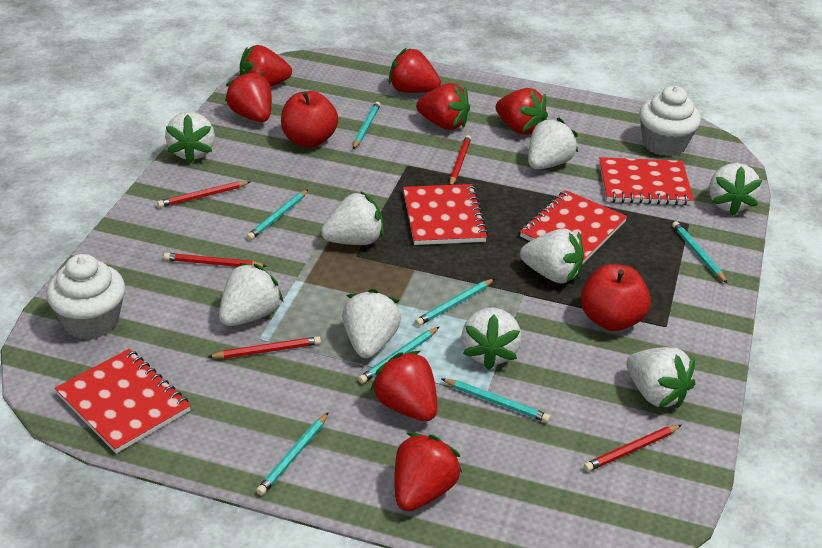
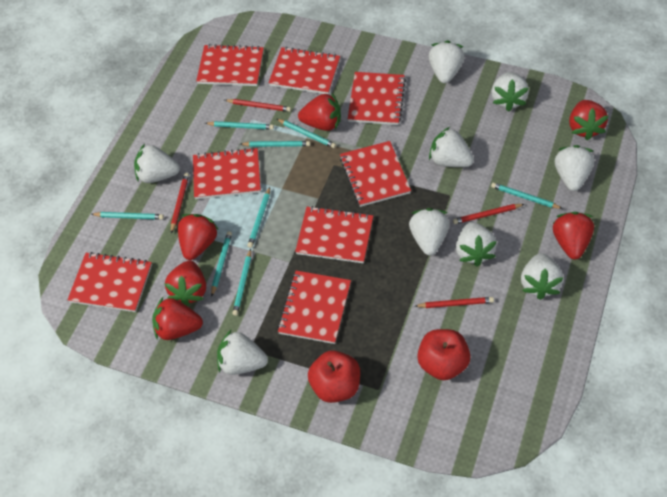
red notebook: 4 -> 8
red pencil: 5 -> 4
red strawberry: 7 -> 6
turquoise pencil: 7 -> 8
white cupcake: 2 -> 0

